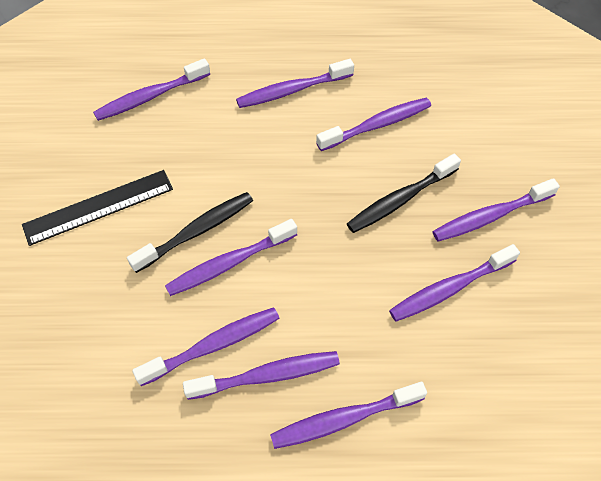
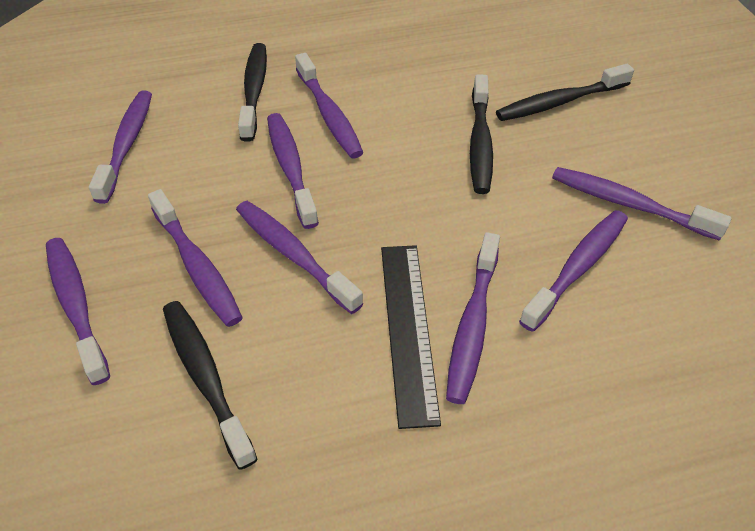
black toothbrush: 2 -> 4

